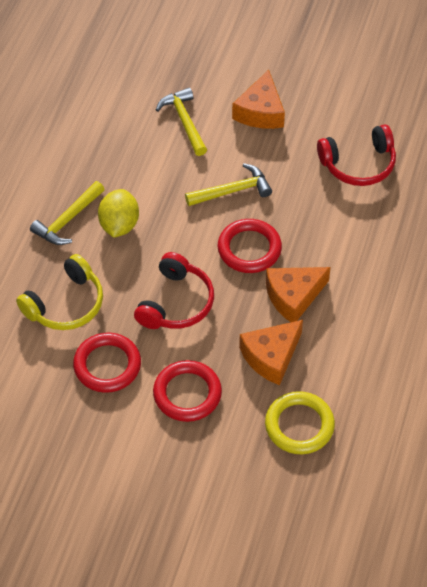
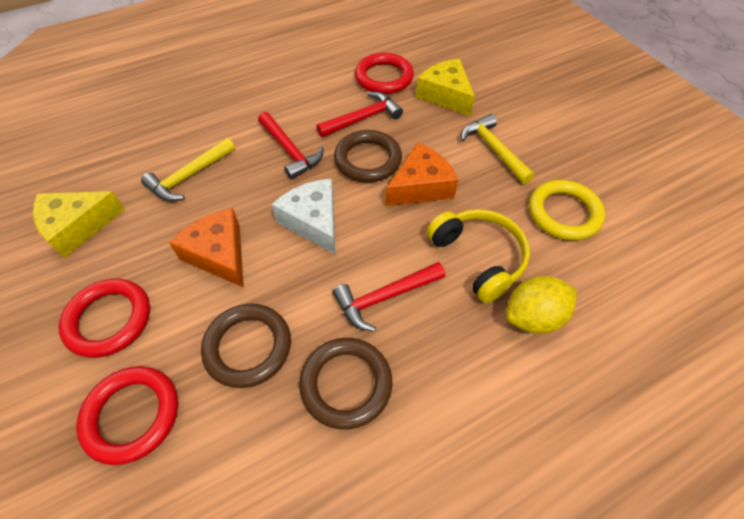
brown ring: 0 -> 3
orange cheese: 3 -> 2
red hammer: 0 -> 3
red headphones: 2 -> 0
white cheese: 0 -> 1
yellow cheese: 0 -> 2
yellow hammer: 3 -> 2

